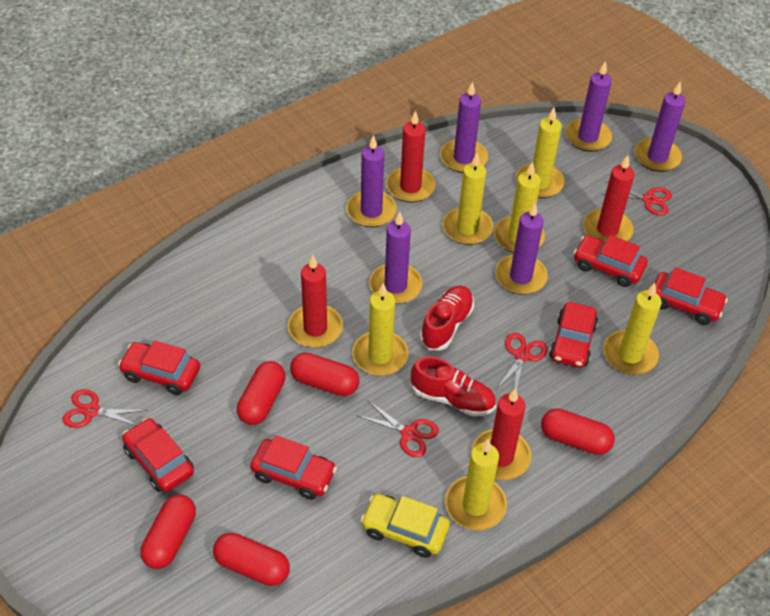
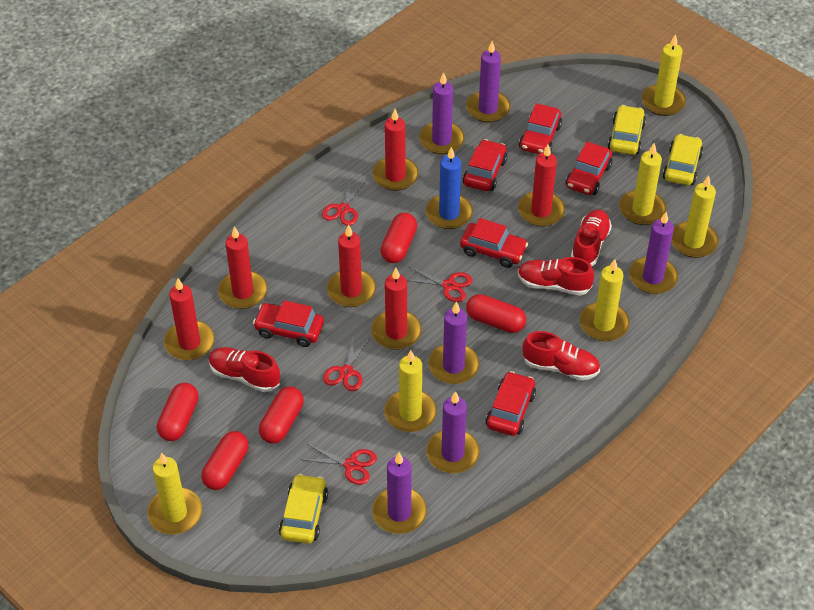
blue candle: 0 -> 1
red candle: 4 -> 6
red shoe: 2 -> 4
yellow car: 1 -> 3

